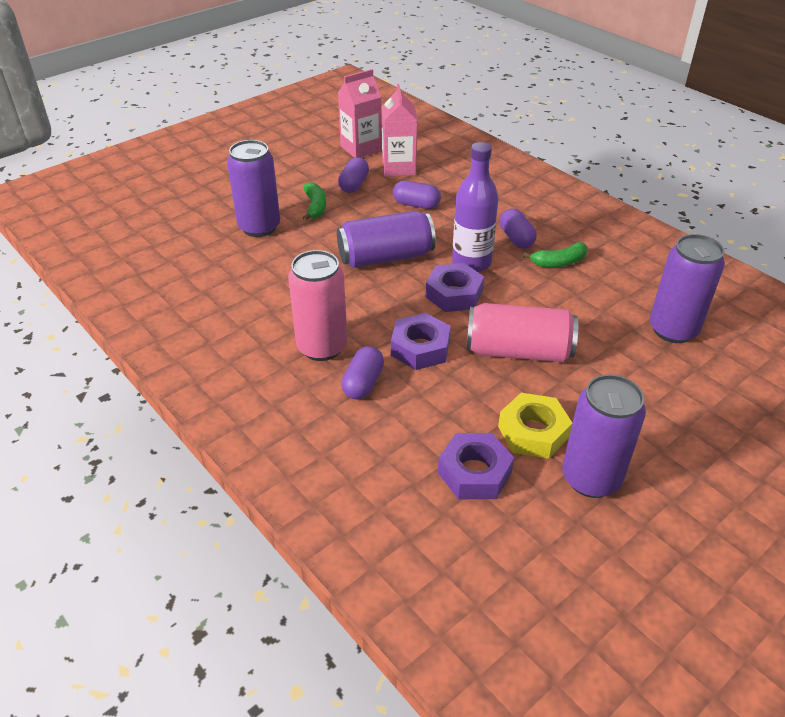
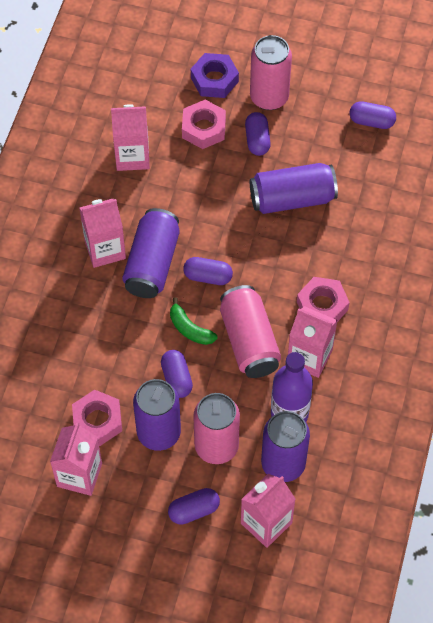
green banana: 2 -> 1
pink can: 2 -> 3
pink carton: 2 -> 5
pink nut: 0 -> 3
purple capsule: 4 -> 5
purple nut: 3 -> 1
yellow nut: 1 -> 0

